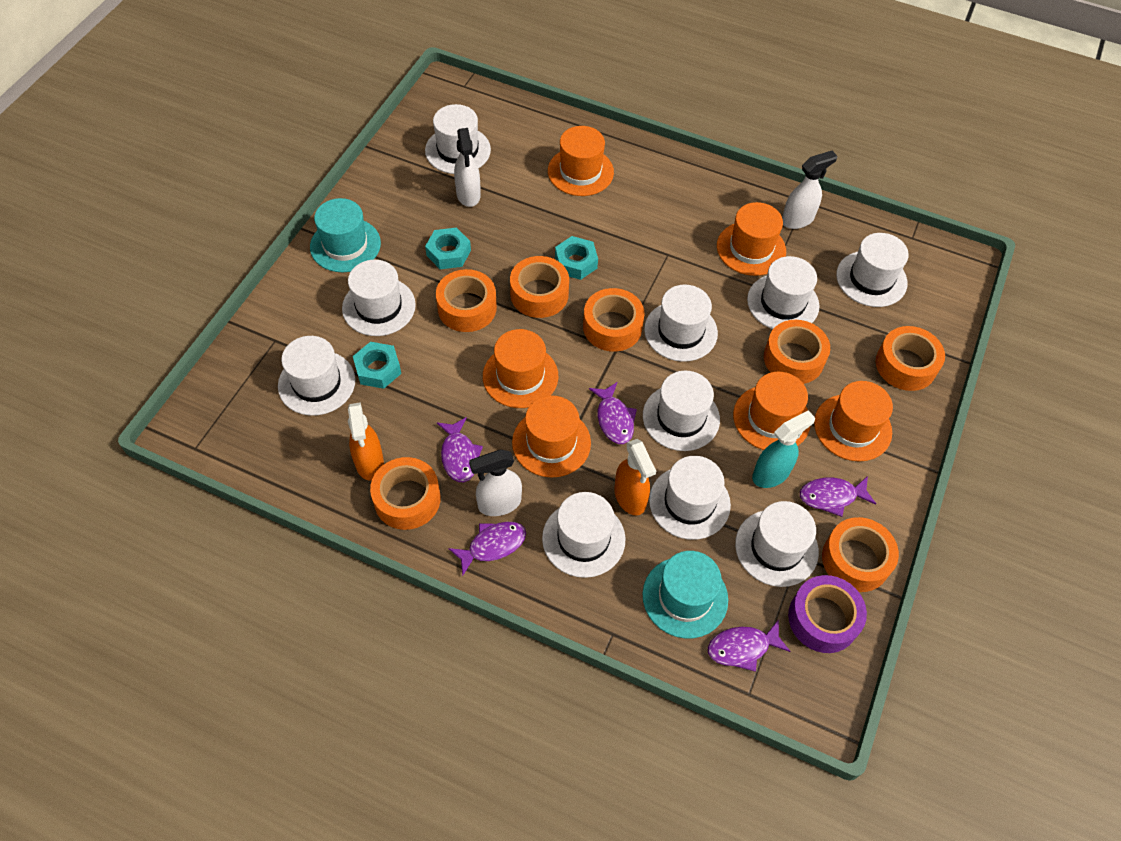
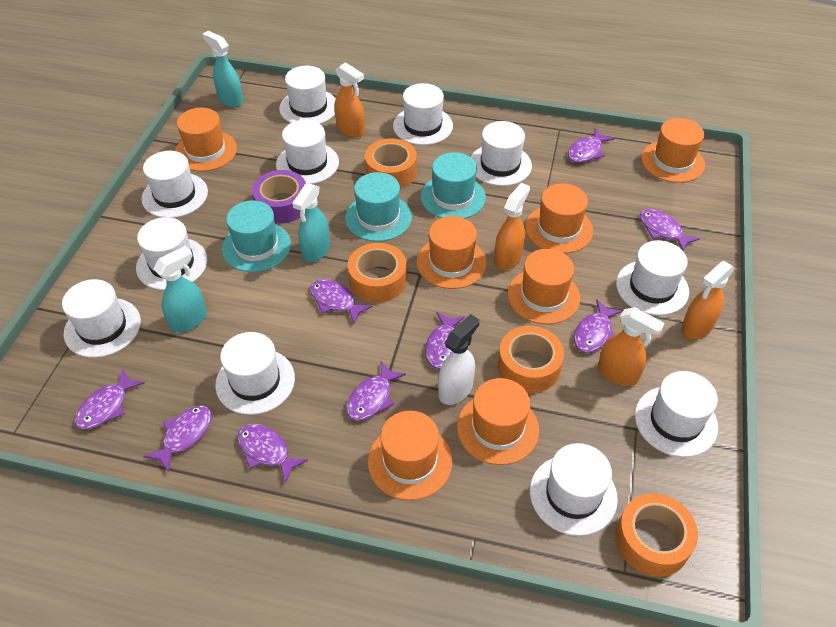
orange hat: 6 -> 7
orange spray bottle: 2 -> 4
orange tape: 7 -> 4
purple fish: 5 -> 9
turquoise hat: 2 -> 3
turquoise nut: 3 -> 0
turquoise spray bottle: 1 -> 3
white hat: 10 -> 11
white spray bottle: 3 -> 1

